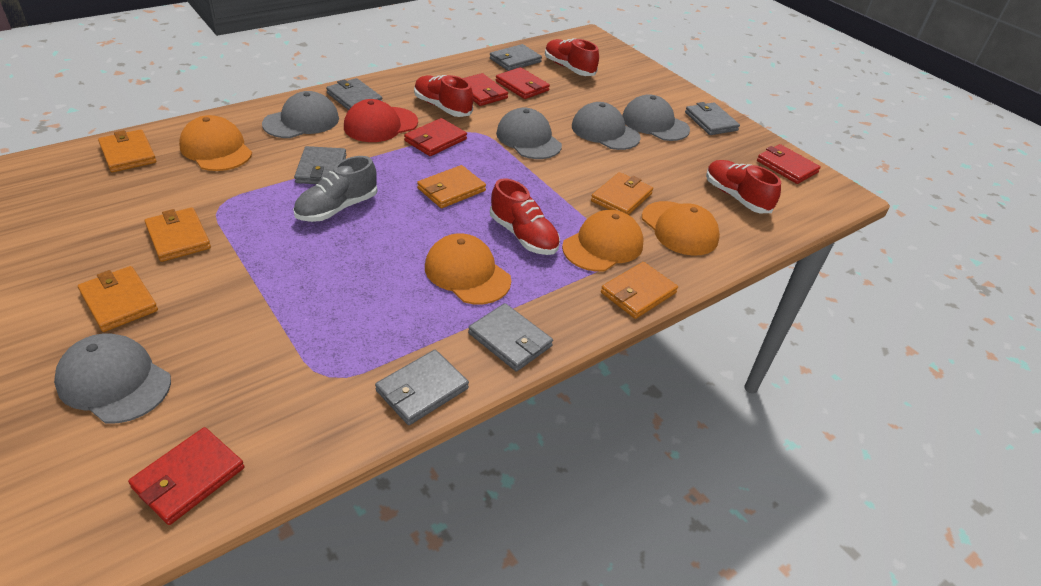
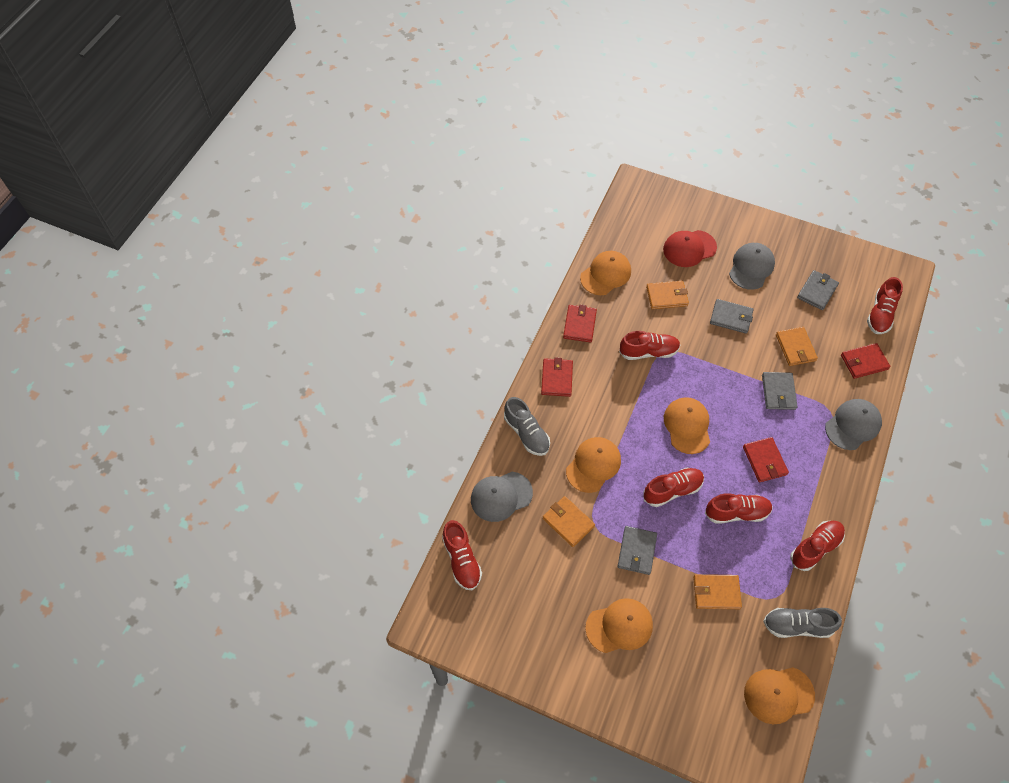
grey cap: 5 -> 3
grey shoe: 1 -> 2
grey wallet: 6 -> 4
orange cap: 4 -> 5
orange wallet: 6 -> 4
red shoe: 4 -> 6
red wallet: 5 -> 4

